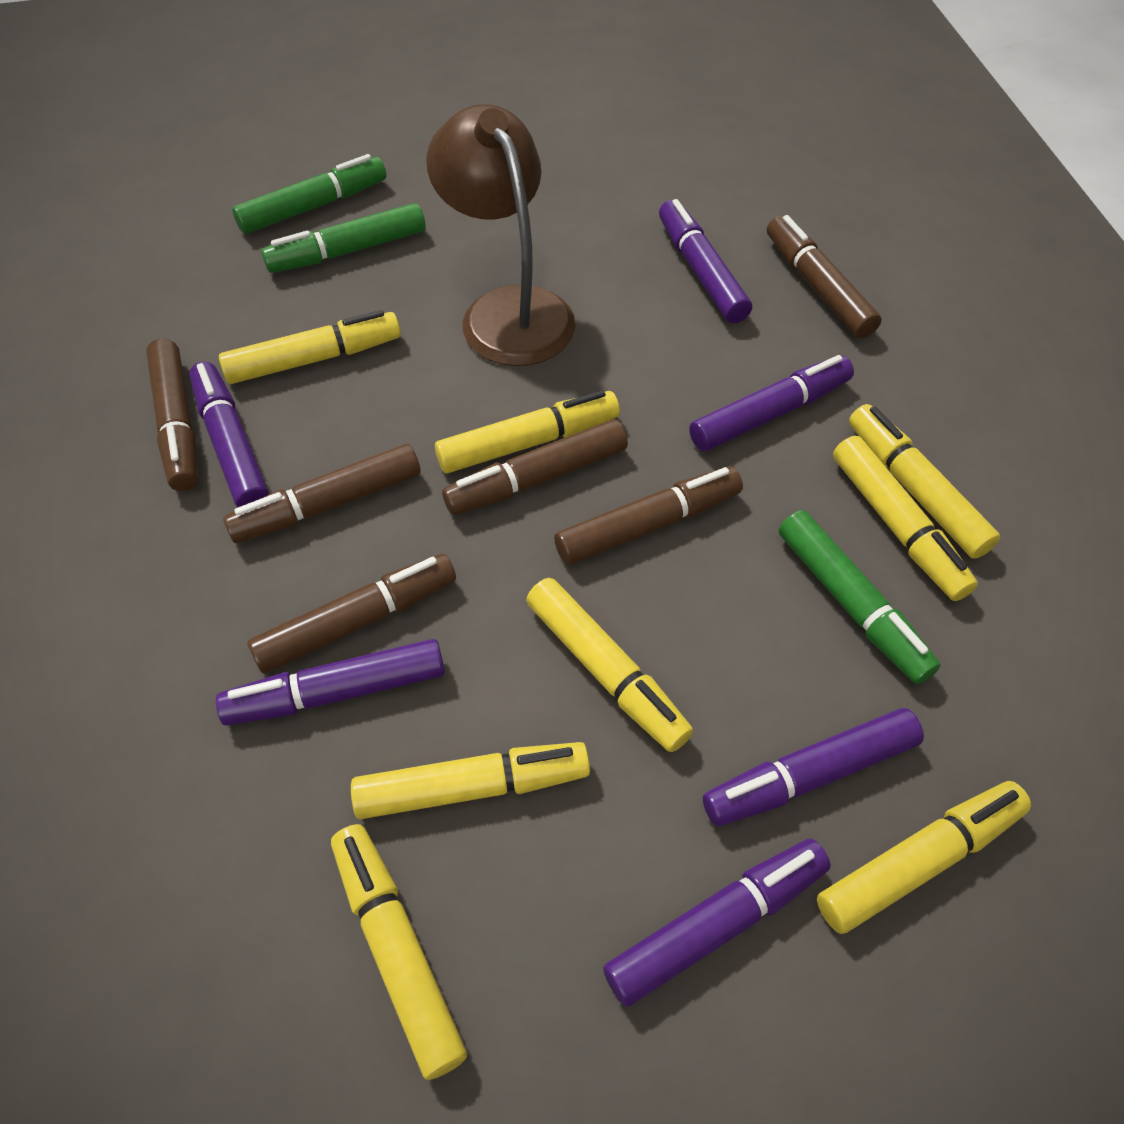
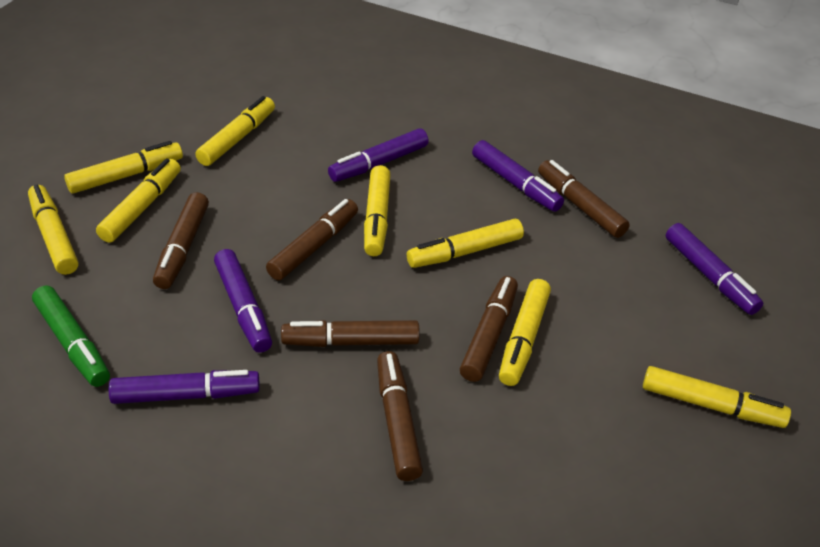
brown lamp: 1 -> 0
green marker: 3 -> 1
purple marker: 6 -> 5

